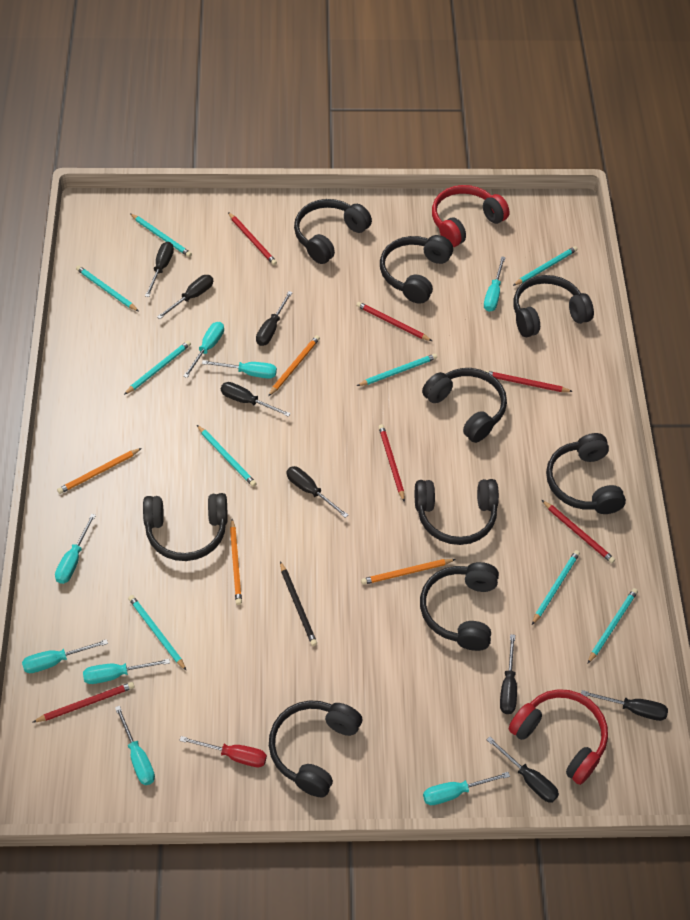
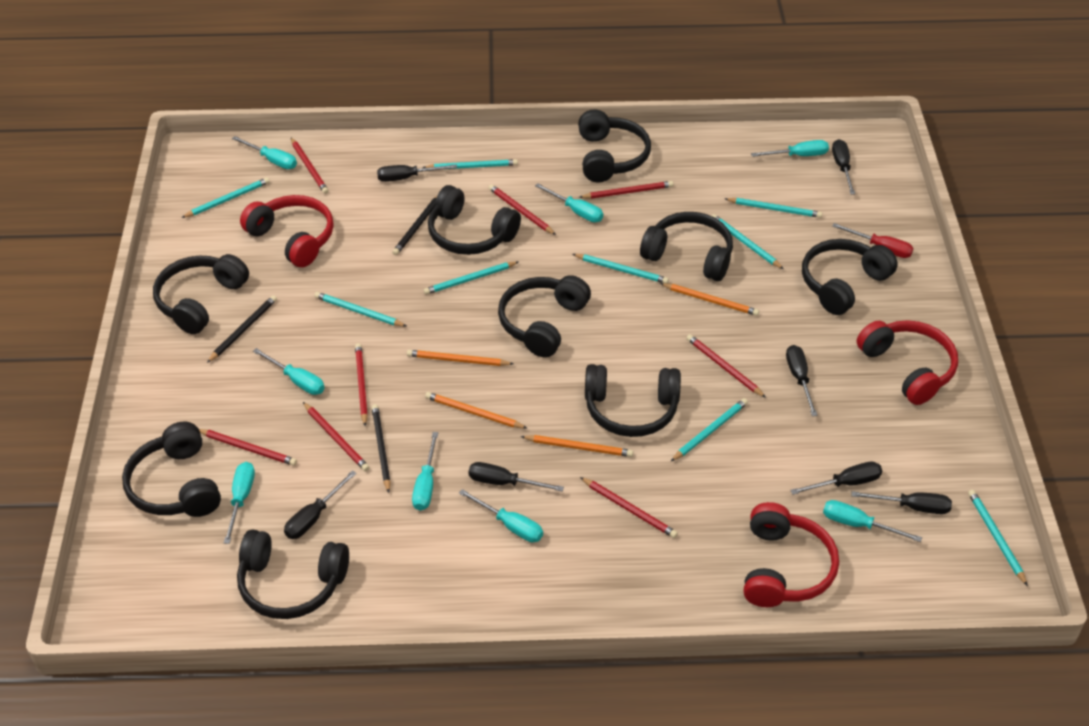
black pencil: 1 -> 3
black screwdriver: 8 -> 7
red headphones: 2 -> 3
red pencil: 6 -> 8

